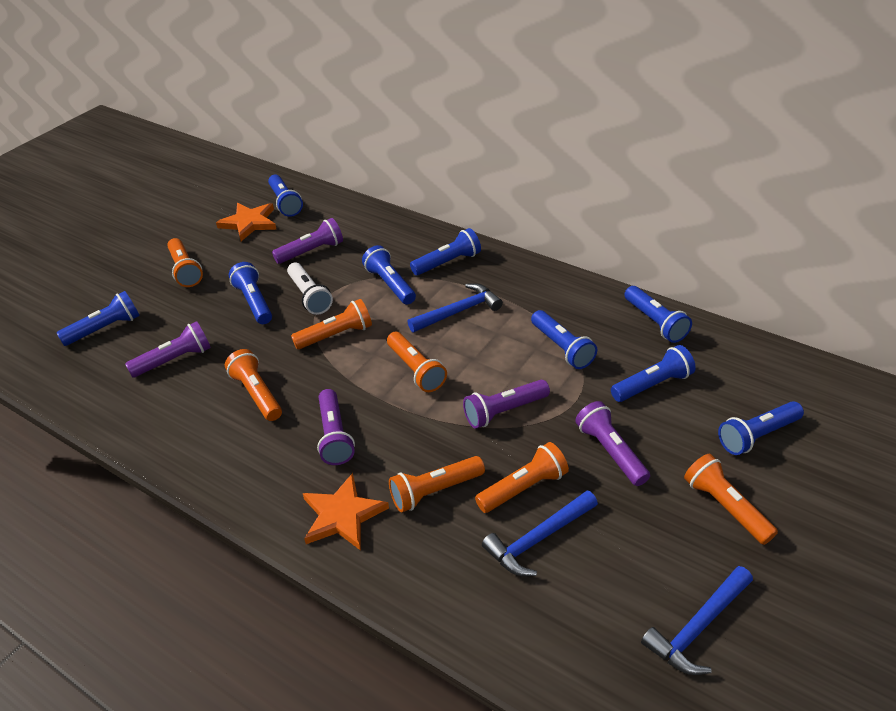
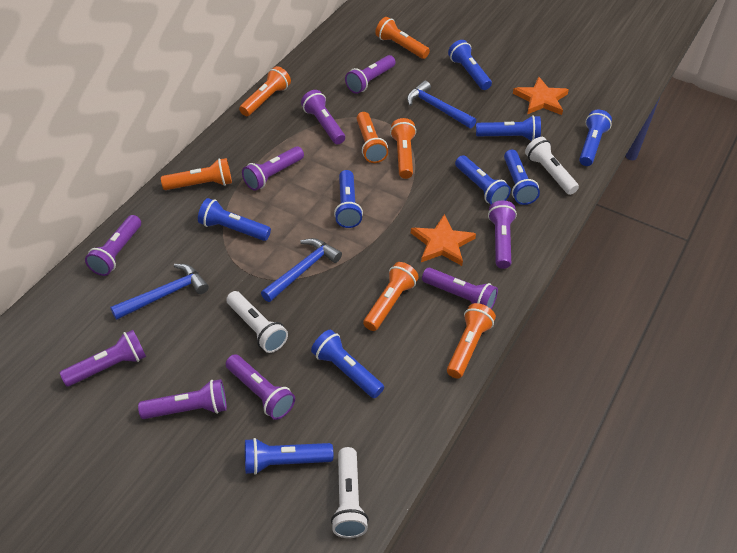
purple flashlight: 5 -> 9
white flashlight: 1 -> 3

